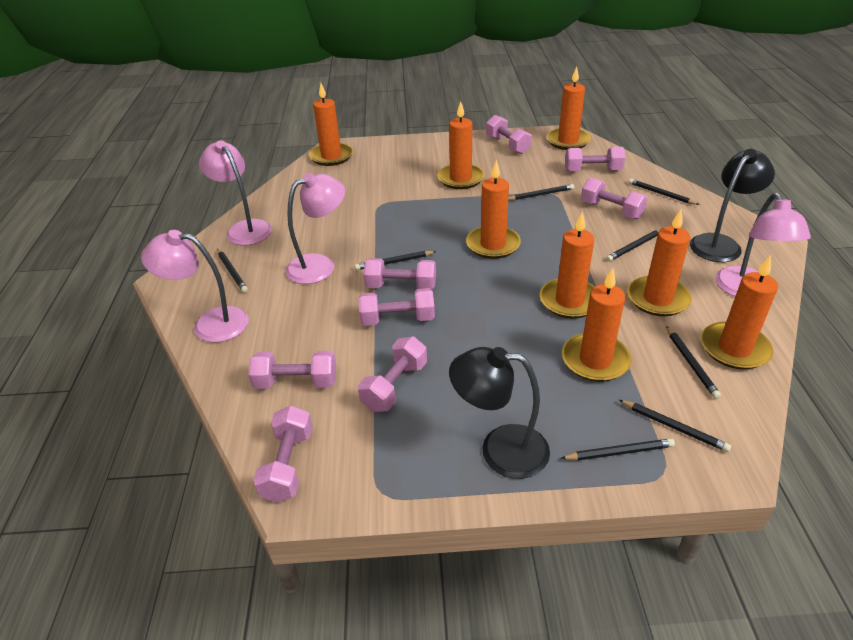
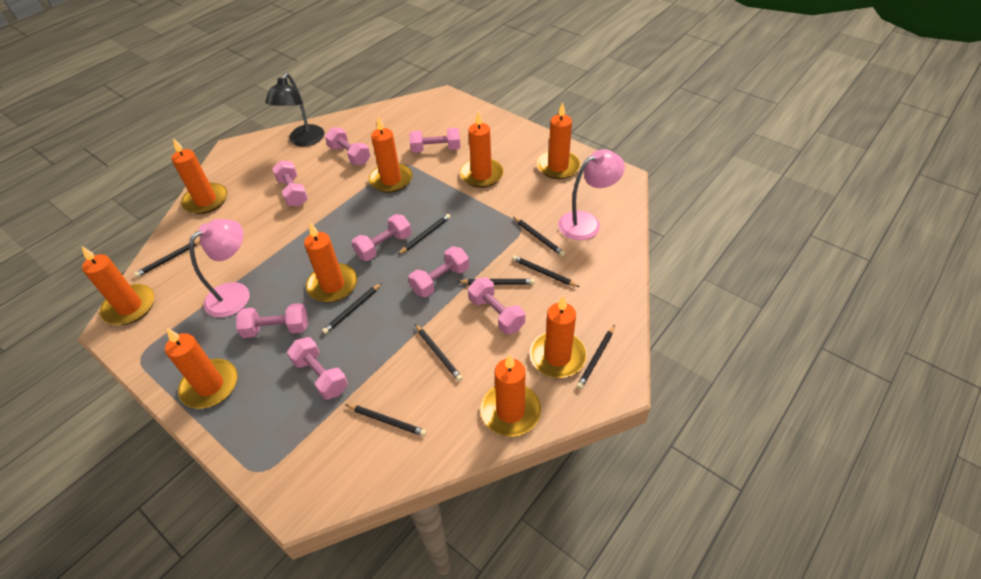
black lamp: 2 -> 1
black pencil: 8 -> 9
orange candle: 8 -> 9
pink lamp: 4 -> 2

